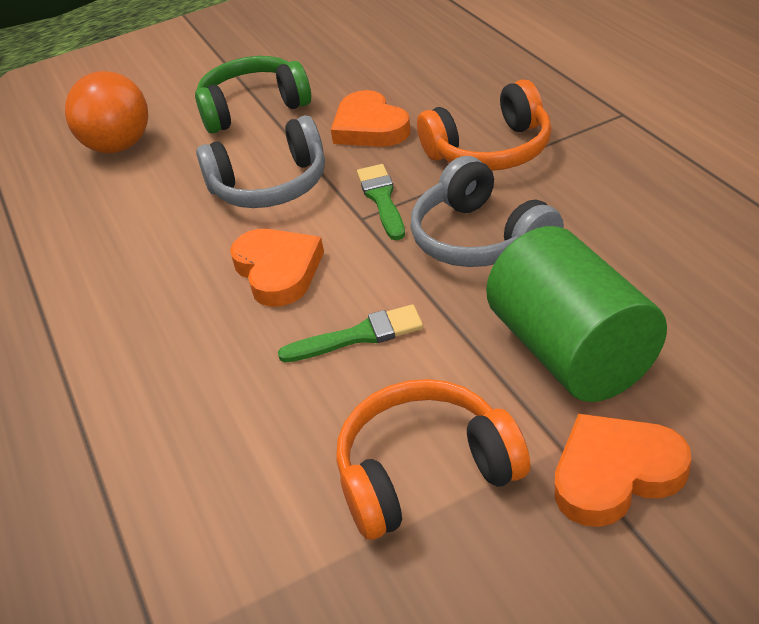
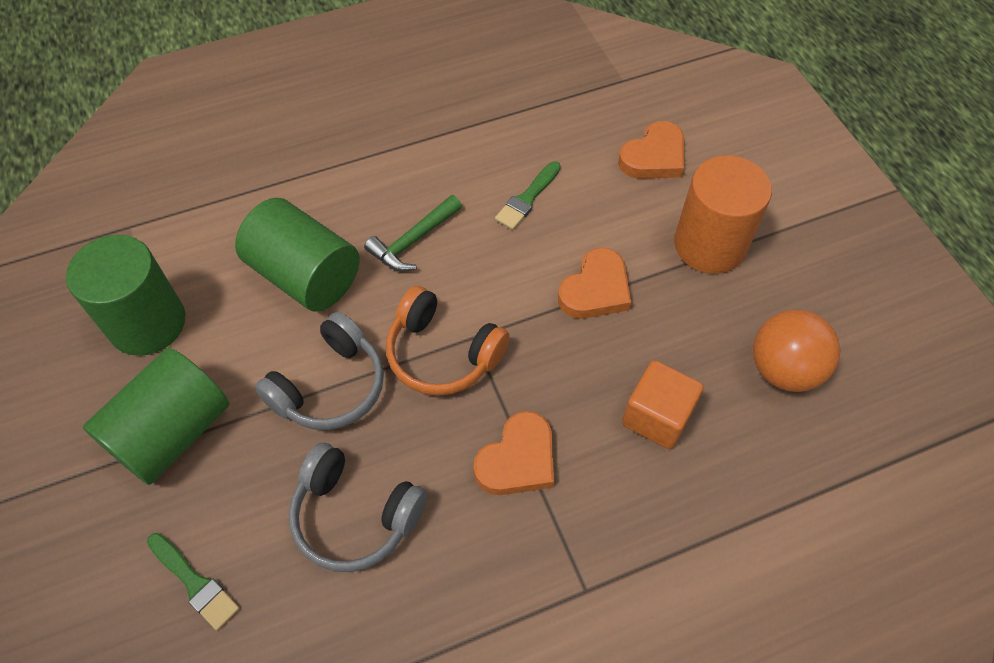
green cylinder: 1 -> 3
green hammer: 0 -> 1
green headphones: 1 -> 0
orange cube: 0 -> 1
orange cylinder: 0 -> 1
orange headphones: 2 -> 1

